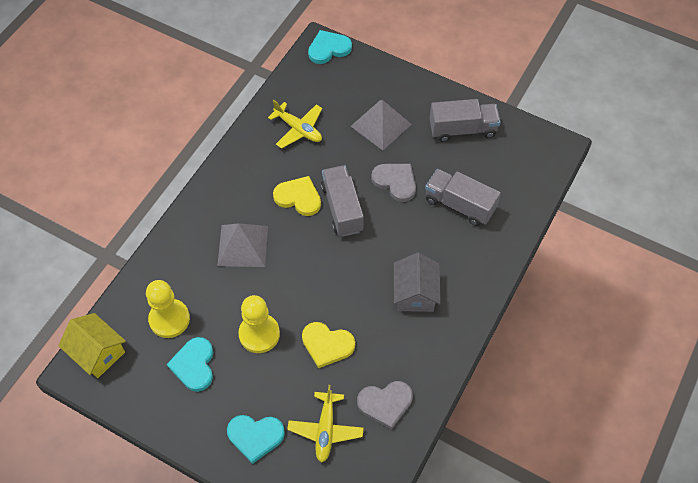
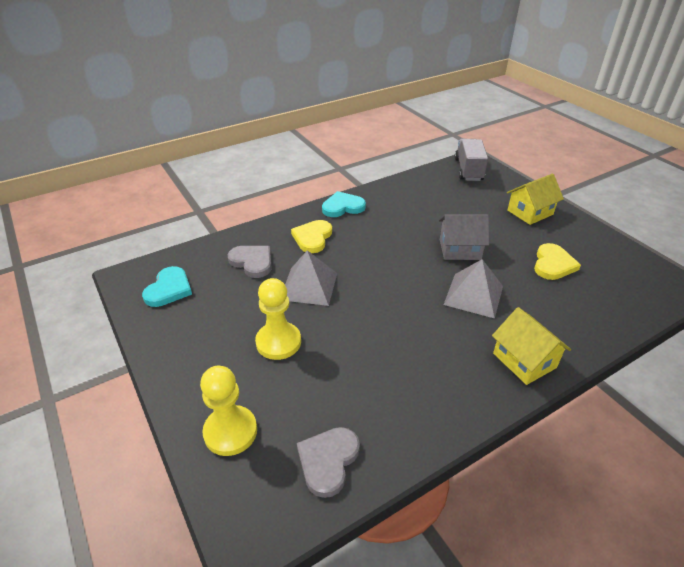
grey truck: 3 -> 1
turquoise heart: 3 -> 2
yellow house: 1 -> 2
yellow plane: 2 -> 0

